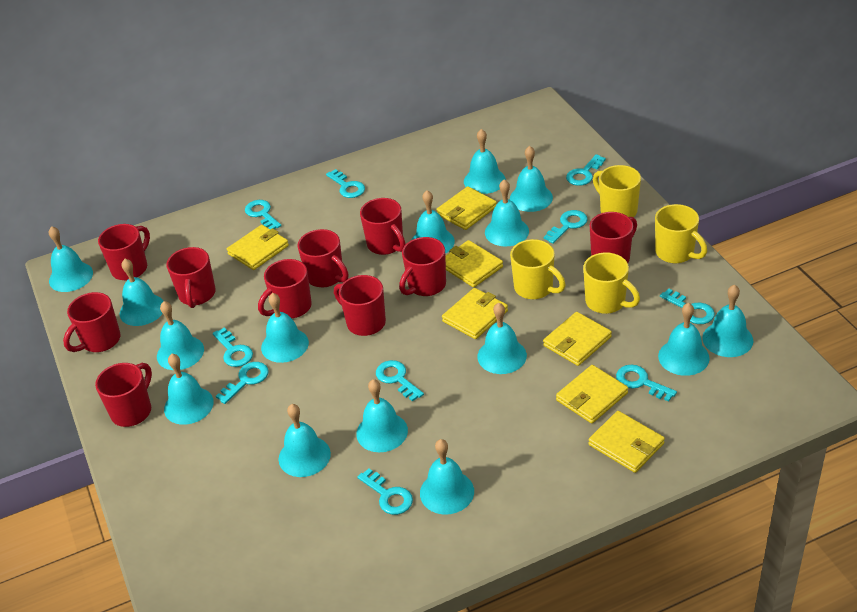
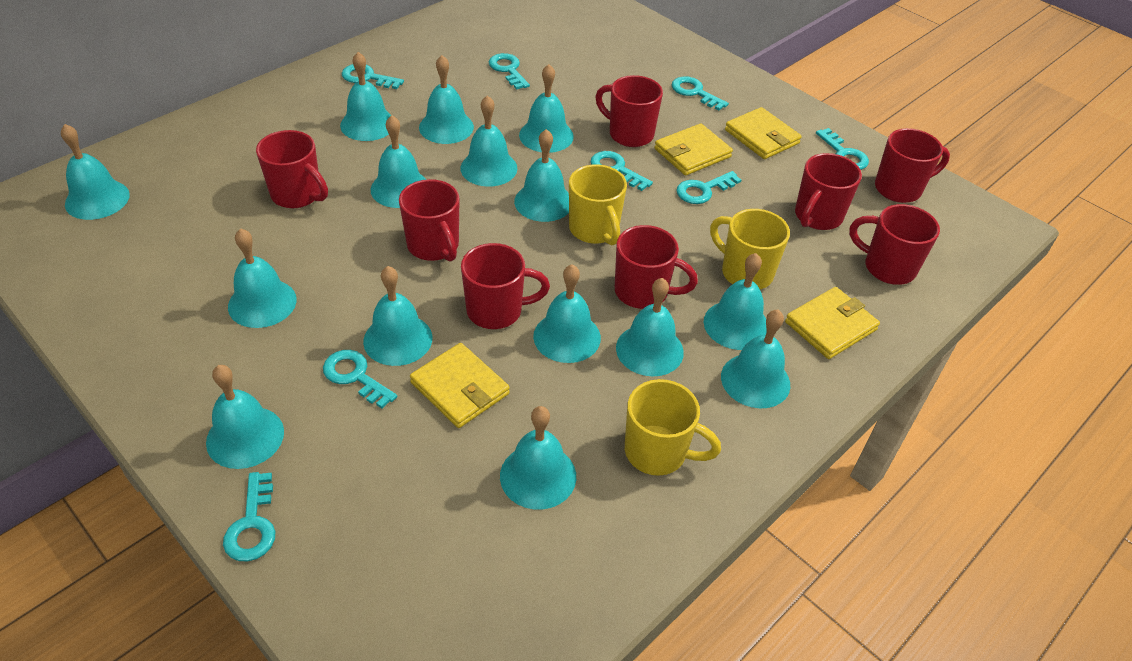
red mug: 10 -> 8
turquoise key: 10 -> 8
yellow mug: 4 -> 3
yellow wallet: 7 -> 4

